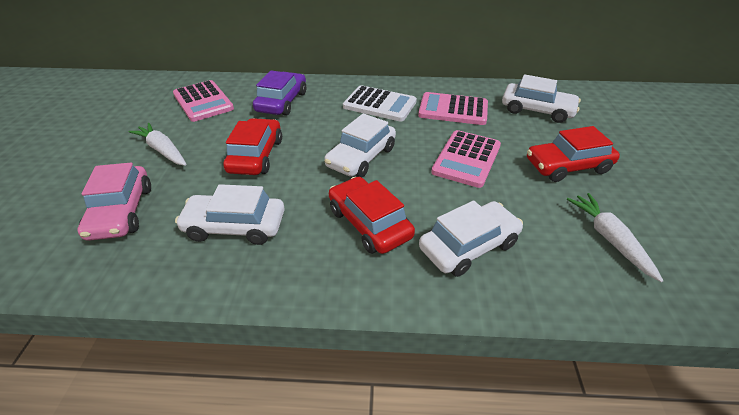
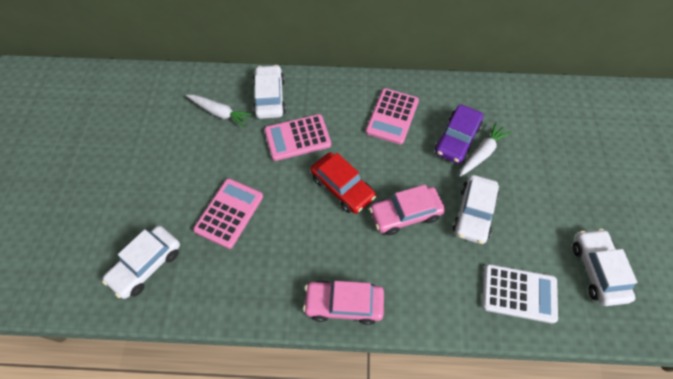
pink car: 1 -> 2
red car: 3 -> 1

